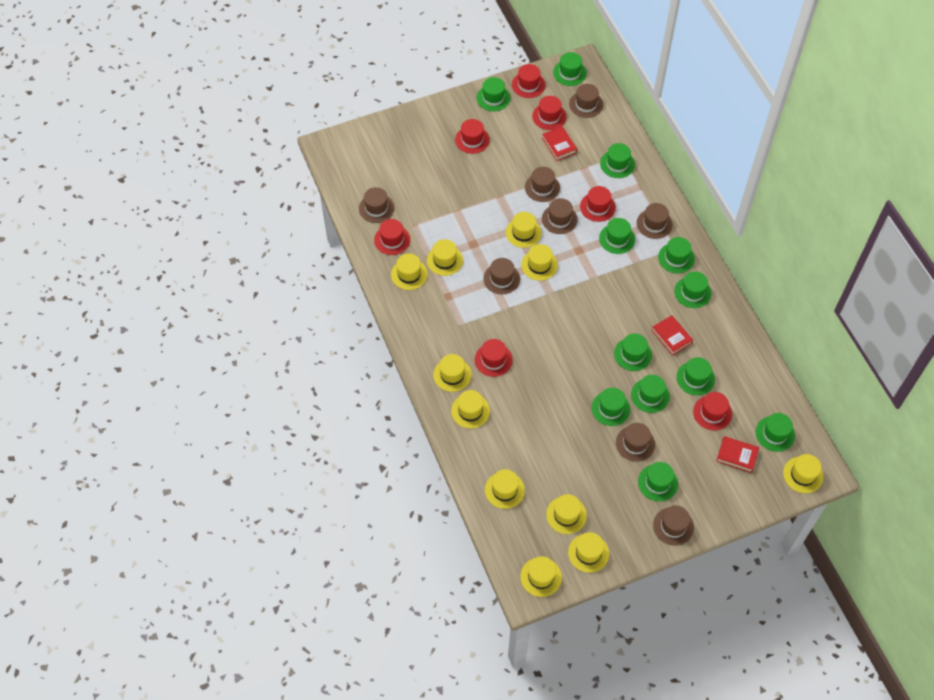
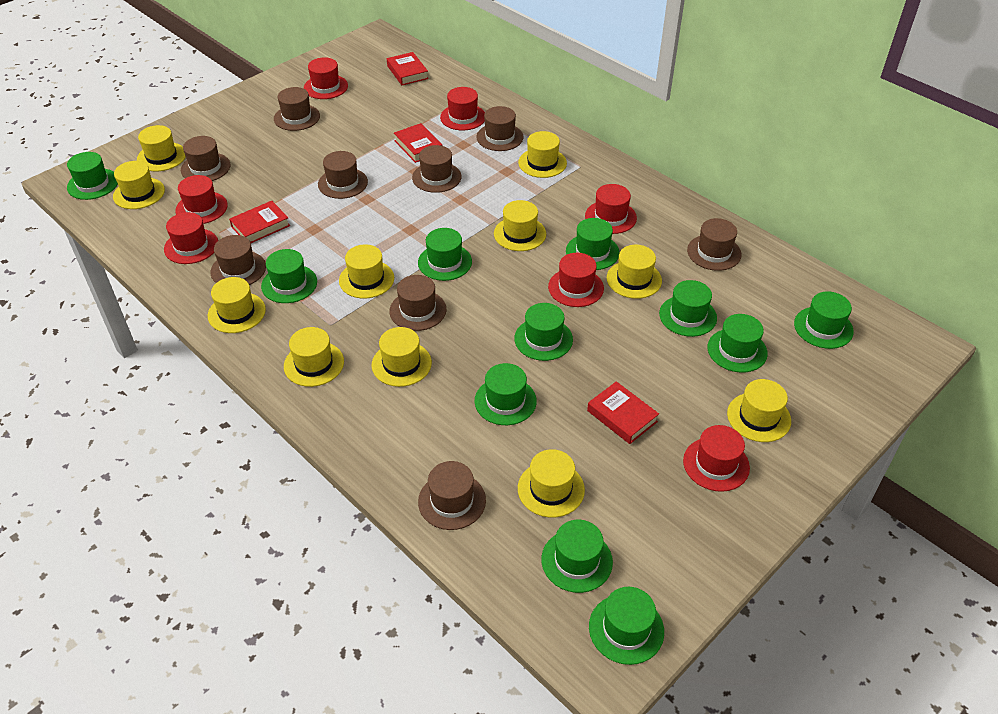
brown hat: 8 -> 9
green hat: 12 -> 11
red book: 3 -> 4

